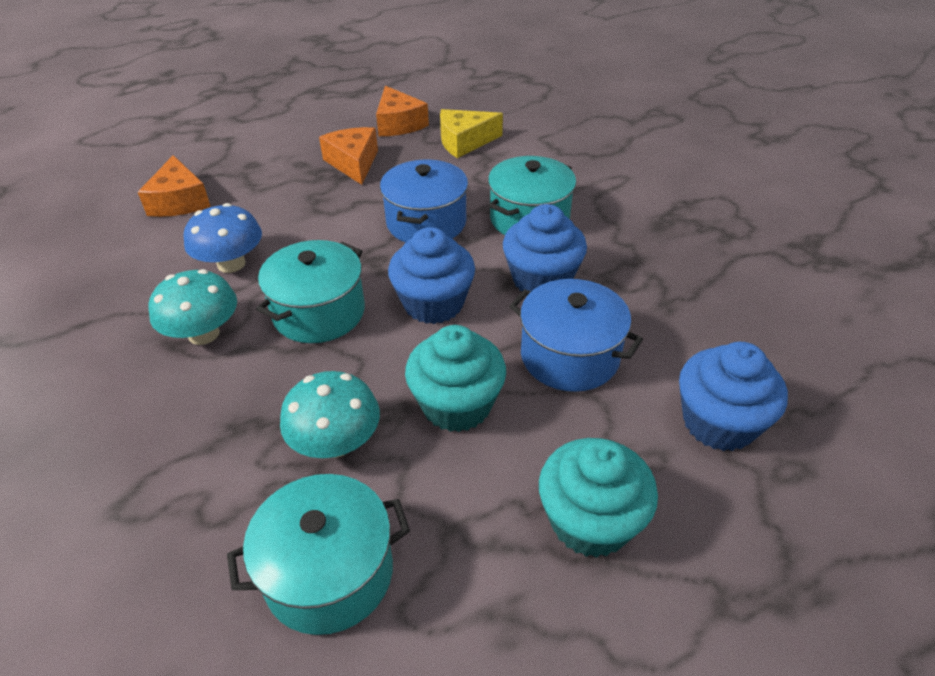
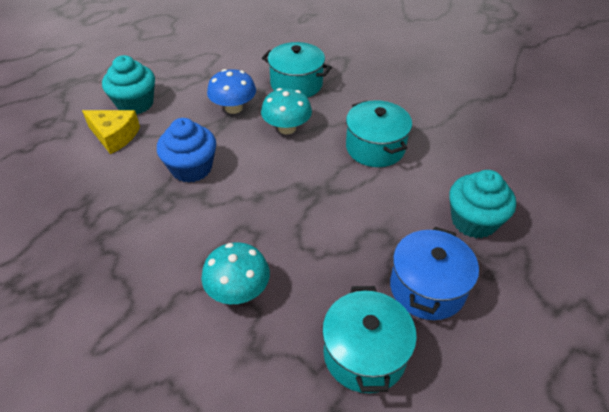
blue cupcake: 3 -> 1
blue pot: 2 -> 1
orange cheese: 3 -> 0

